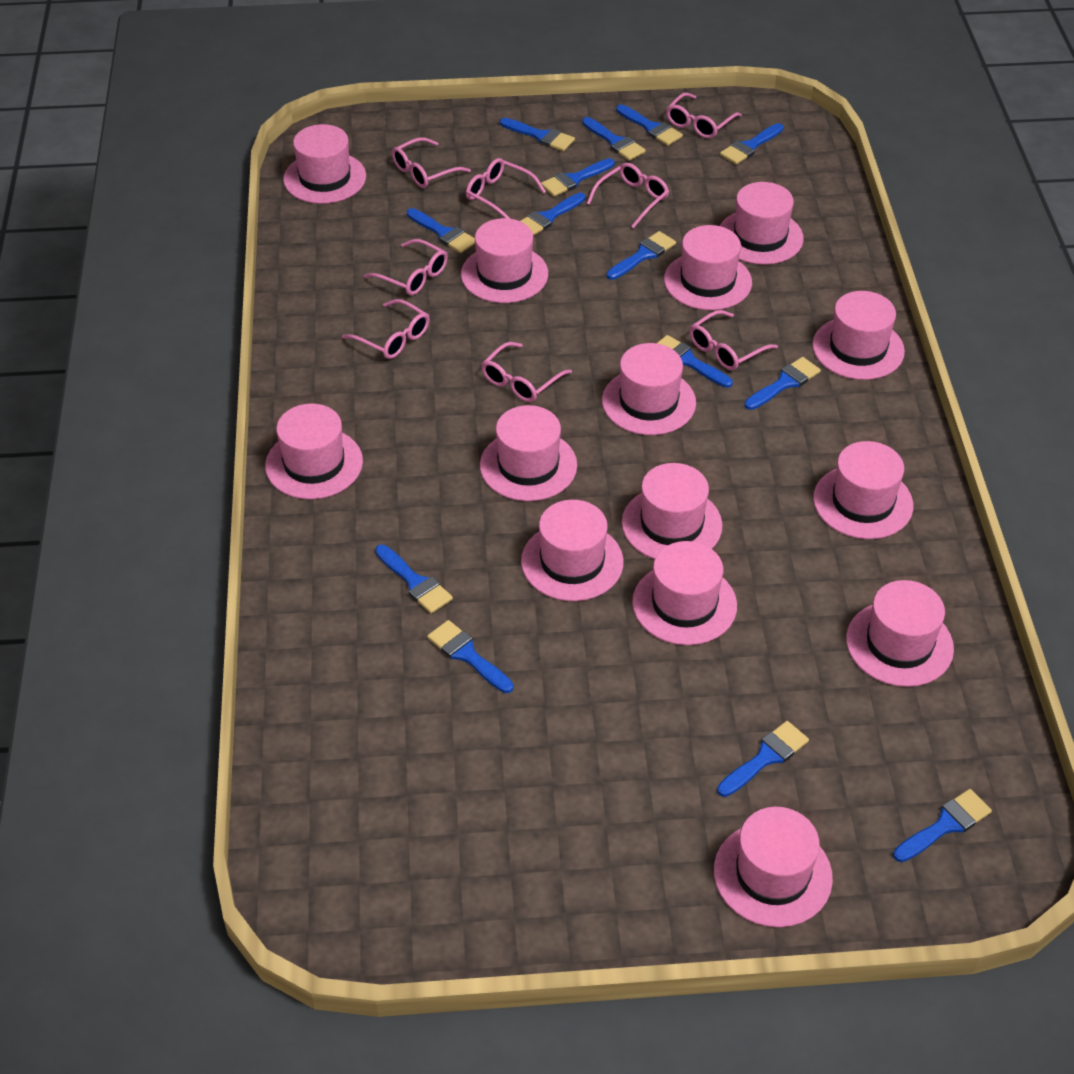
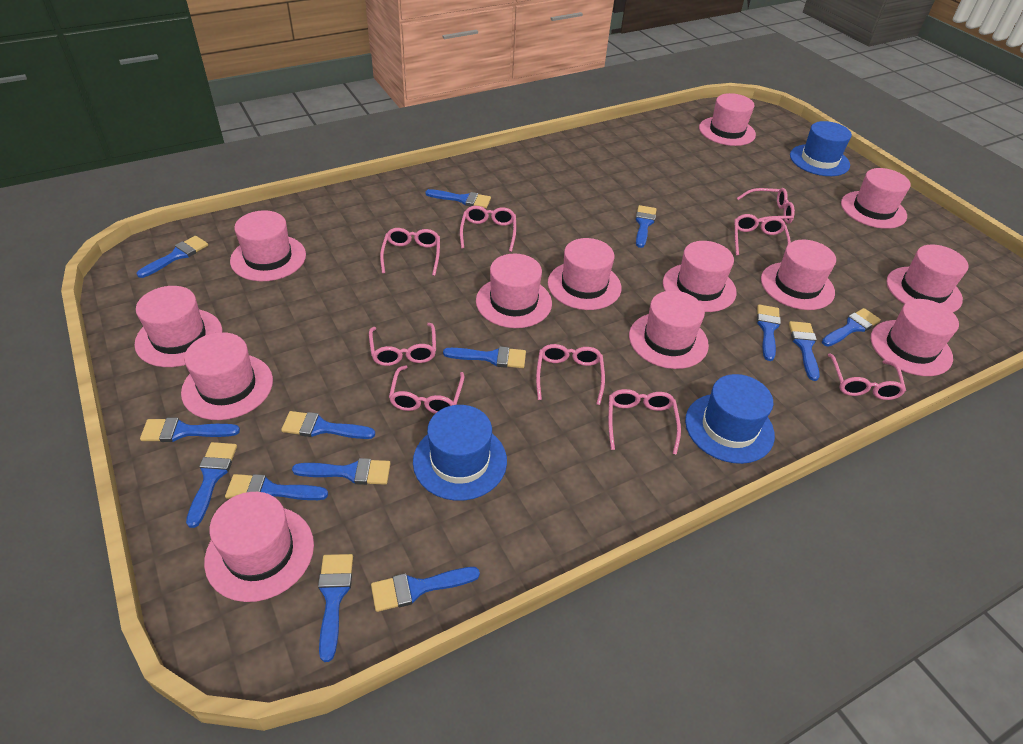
blue hat: 0 -> 3
pink glasses: 8 -> 9
pink hat: 14 -> 13

